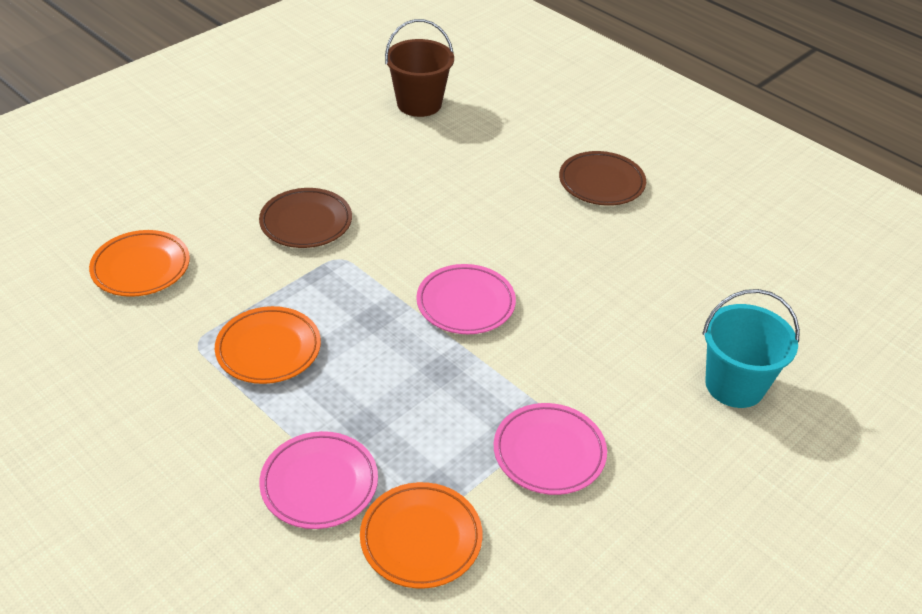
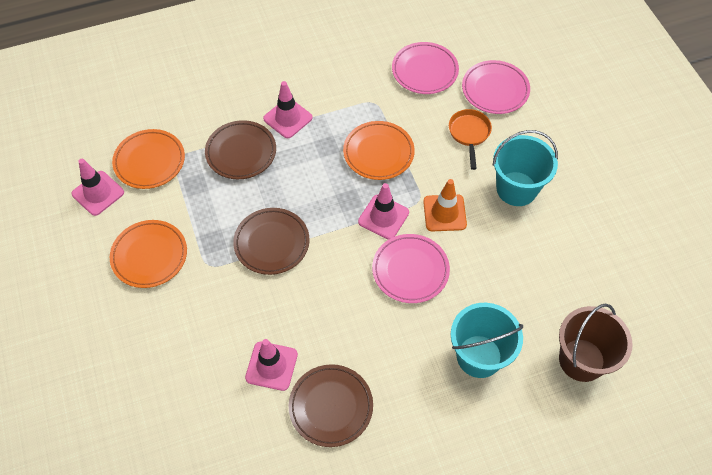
brown plate: 2 -> 3
orange pan: 0 -> 1
orange traffic cone: 0 -> 1
pink traffic cone: 0 -> 4
turquoise bucket: 1 -> 2

